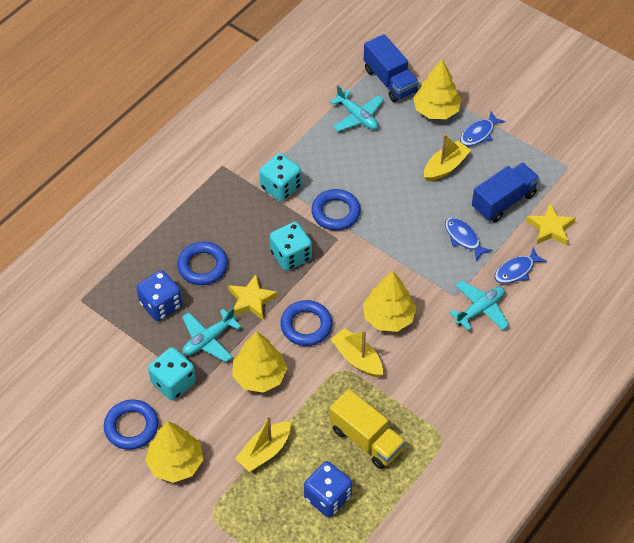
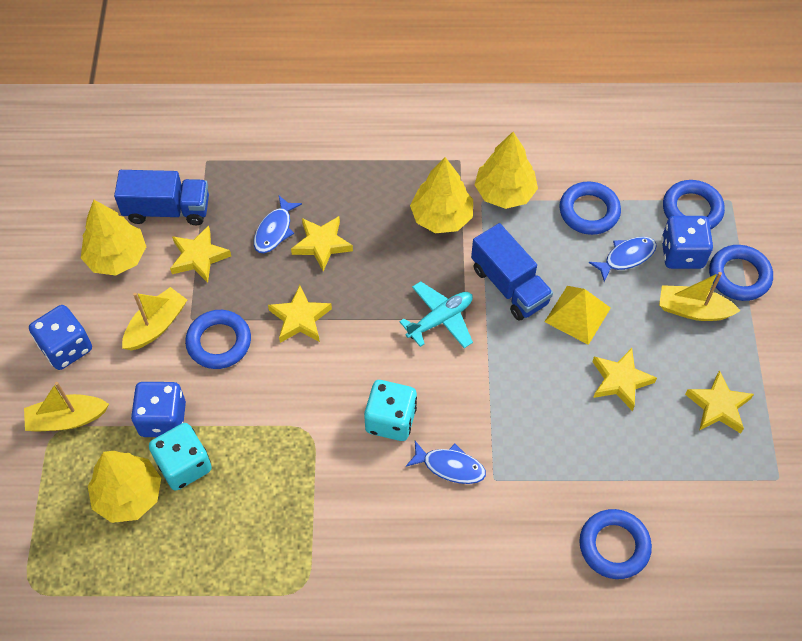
blue dice: 2 -> 3
blue ring: 4 -> 5
turquoise dice: 3 -> 2
turquoise plane: 3 -> 1
yellow pyramid: 0 -> 1
yellow star: 2 -> 5
yellow truck: 1 -> 0

